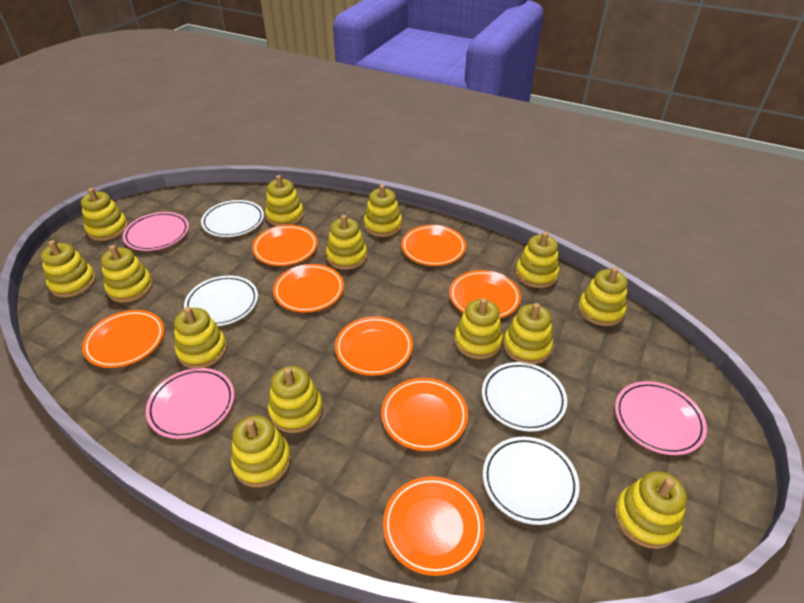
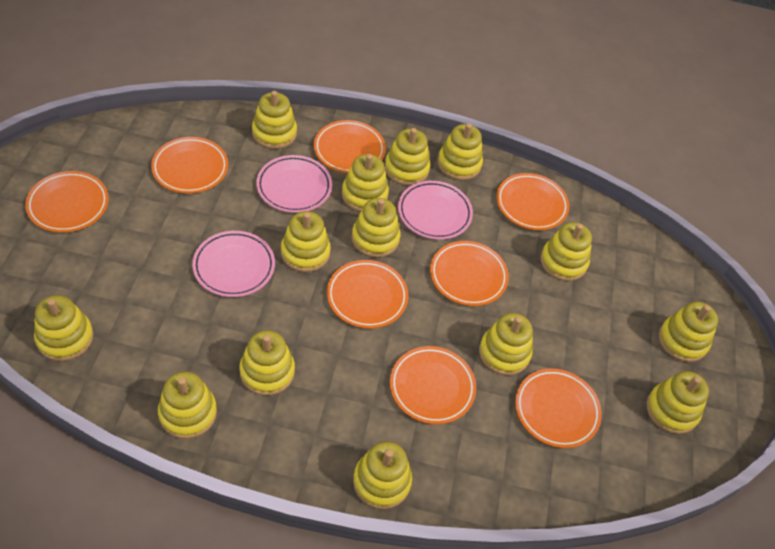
white plate: 4 -> 0

